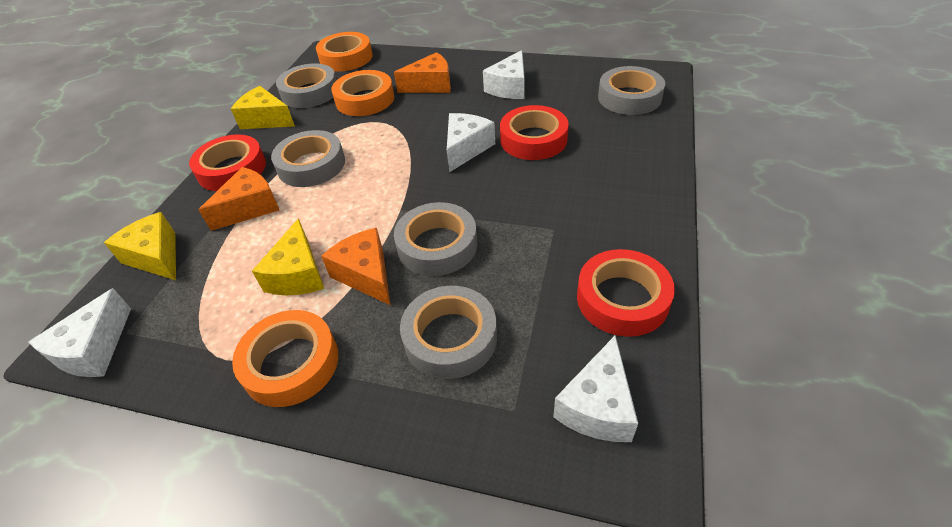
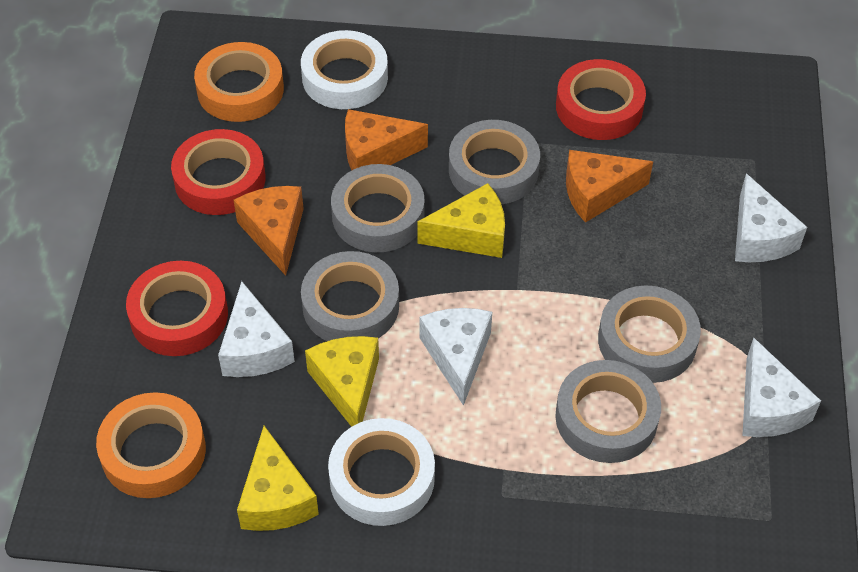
orange tape: 3 -> 2
white tape: 0 -> 2

